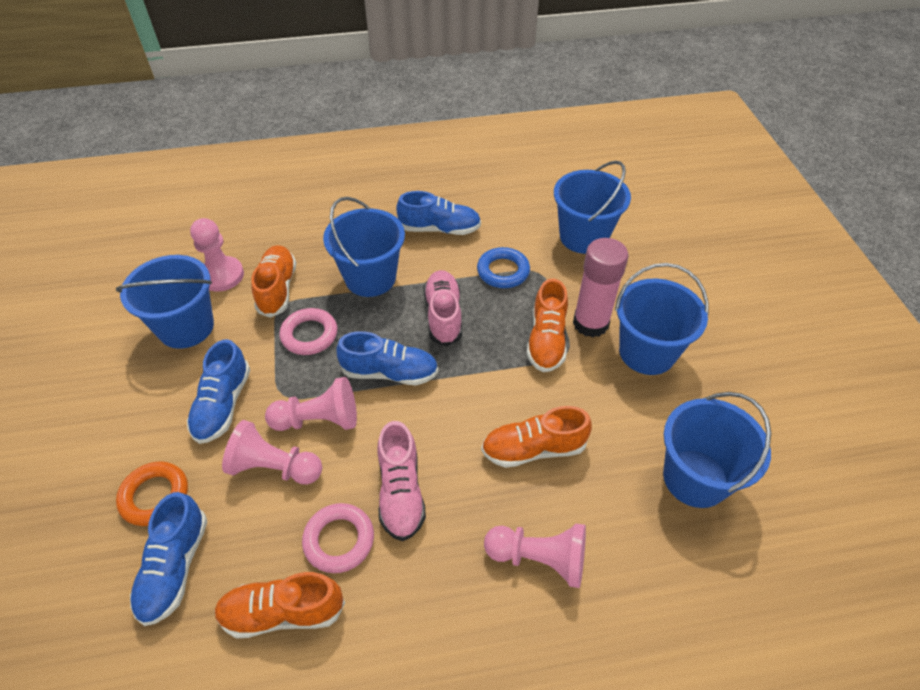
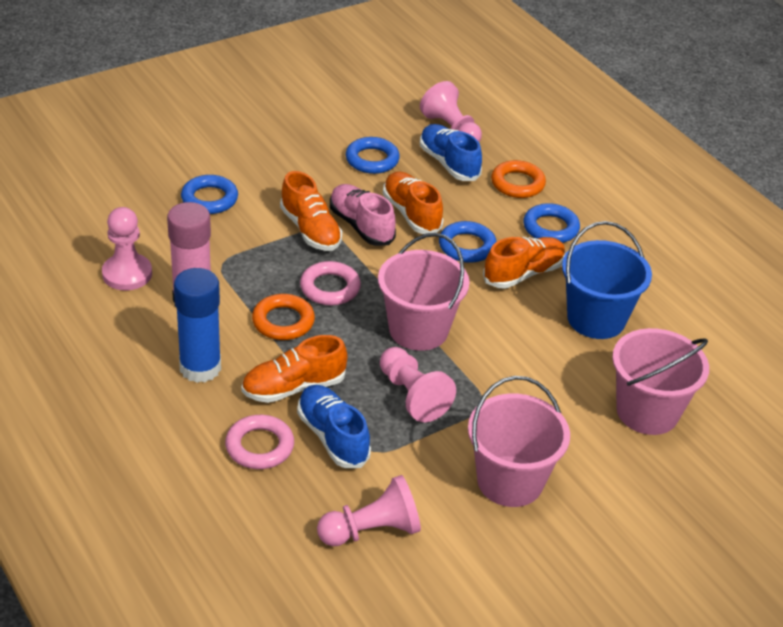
blue bucket: 5 -> 1
blue glue stick: 0 -> 1
blue ring: 1 -> 4
blue shoe: 4 -> 2
orange ring: 1 -> 2
pink bucket: 0 -> 3
pink shoe: 2 -> 1

